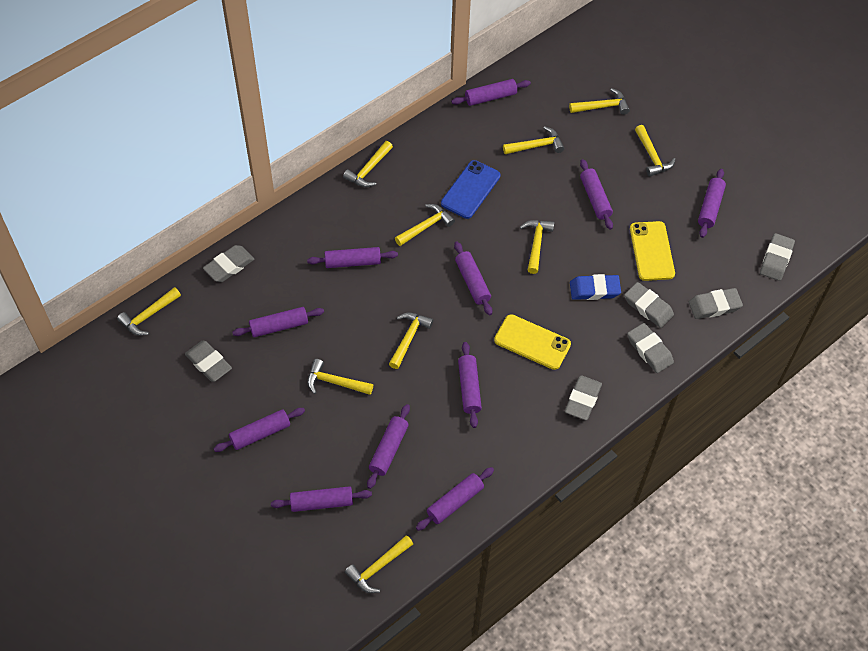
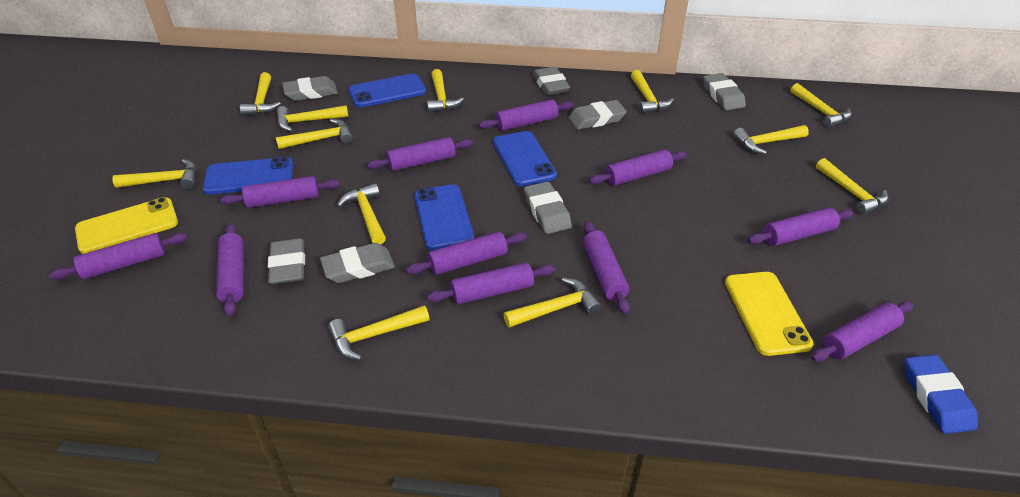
blue phone: 1 -> 4
yellow hammer: 10 -> 12

